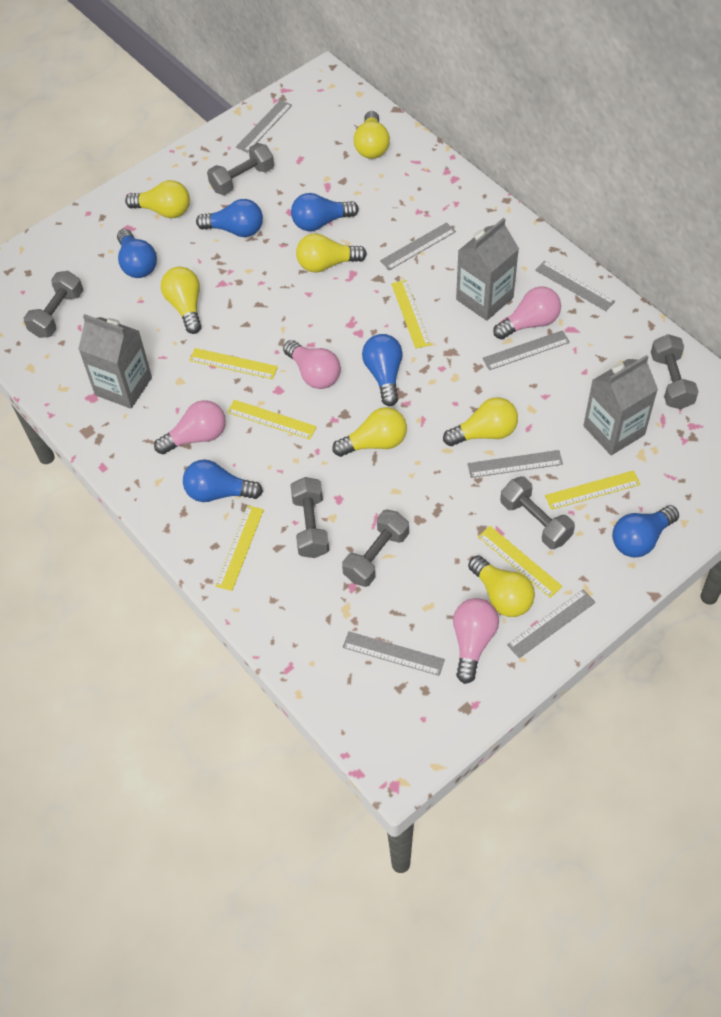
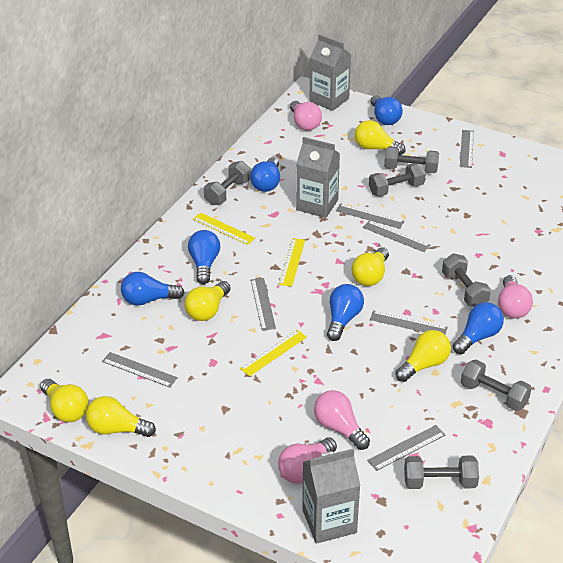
yellow light bulb: 7 -> 6
yellow ruler: 6 -> 3

